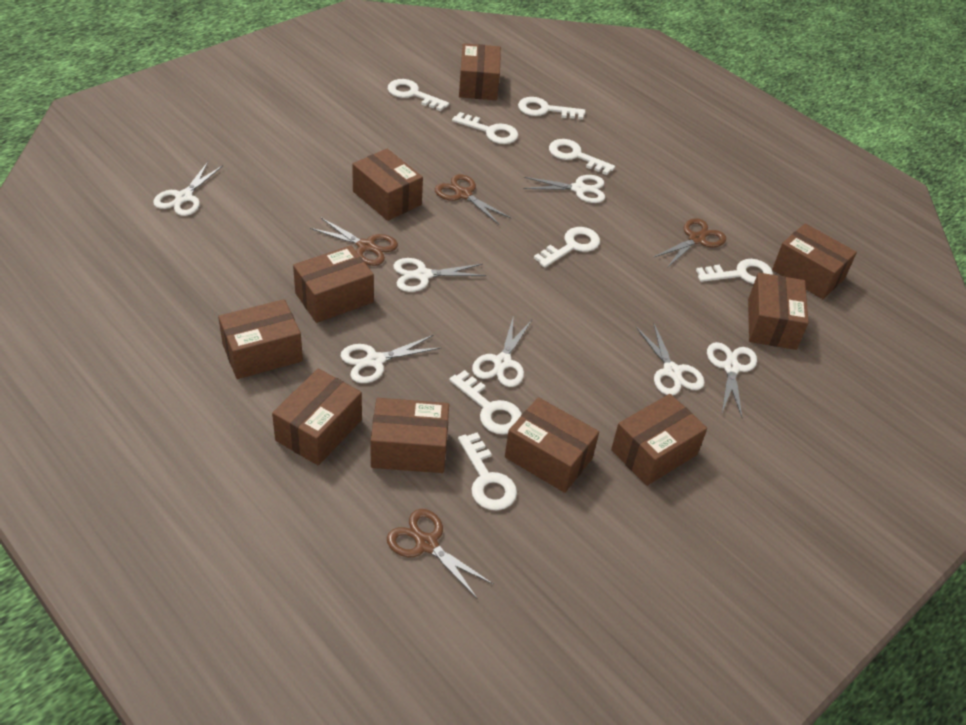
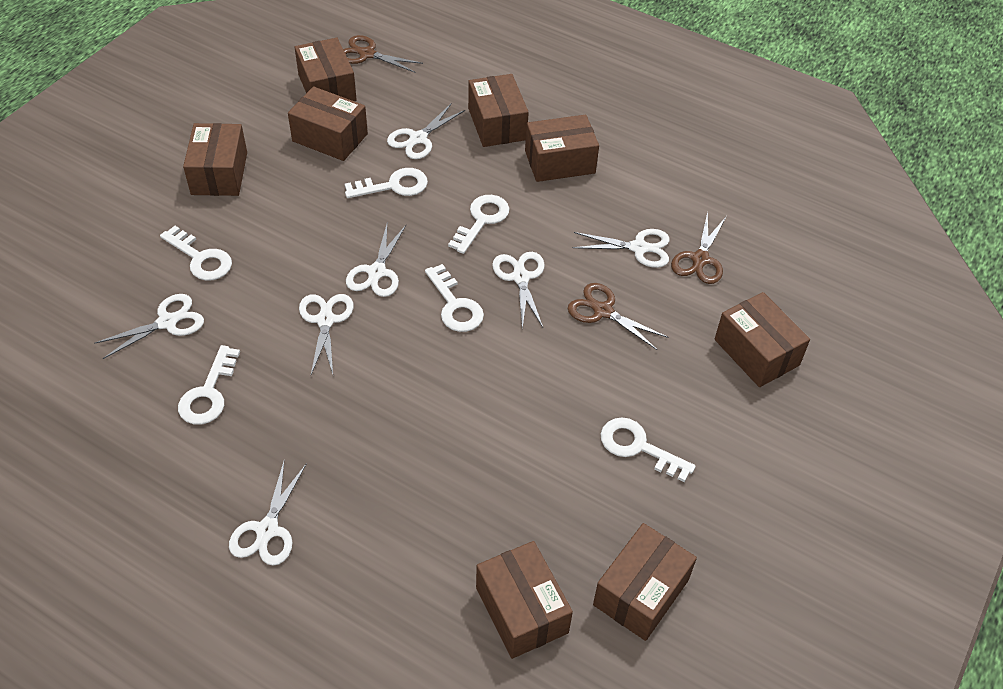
brown box: 10 -> 8
brown scissors: 4 -> 3
white key: 8 -> 6

